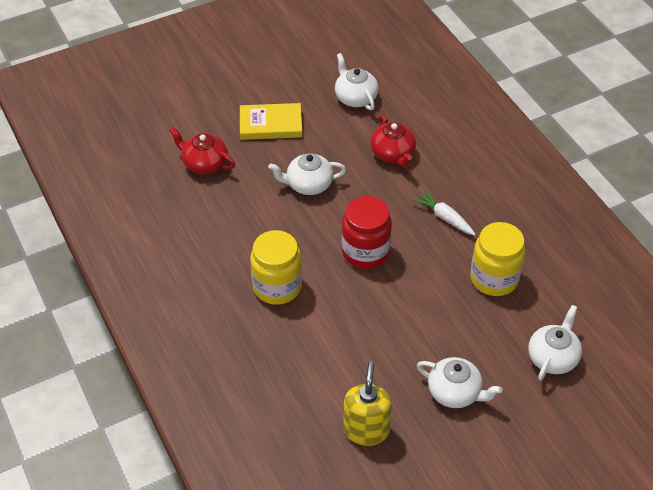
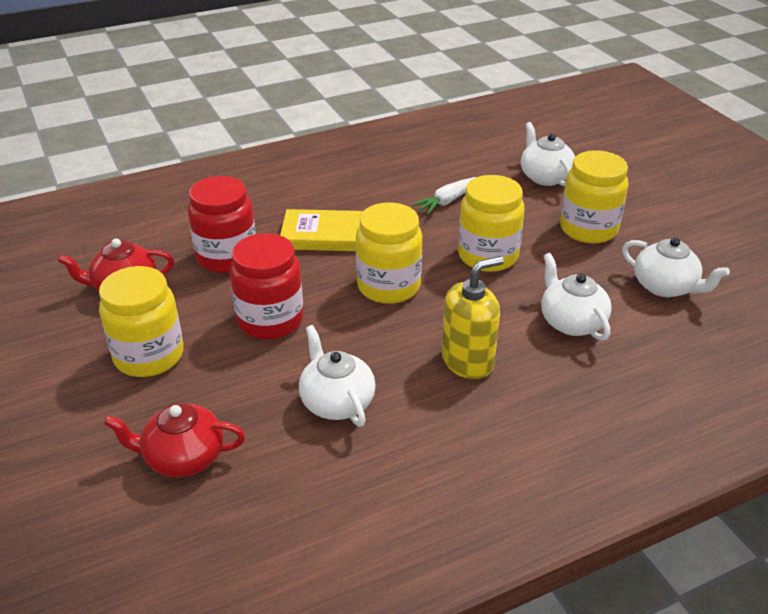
red jar: 1 -> 2
yellow jar: 2 -> 4

